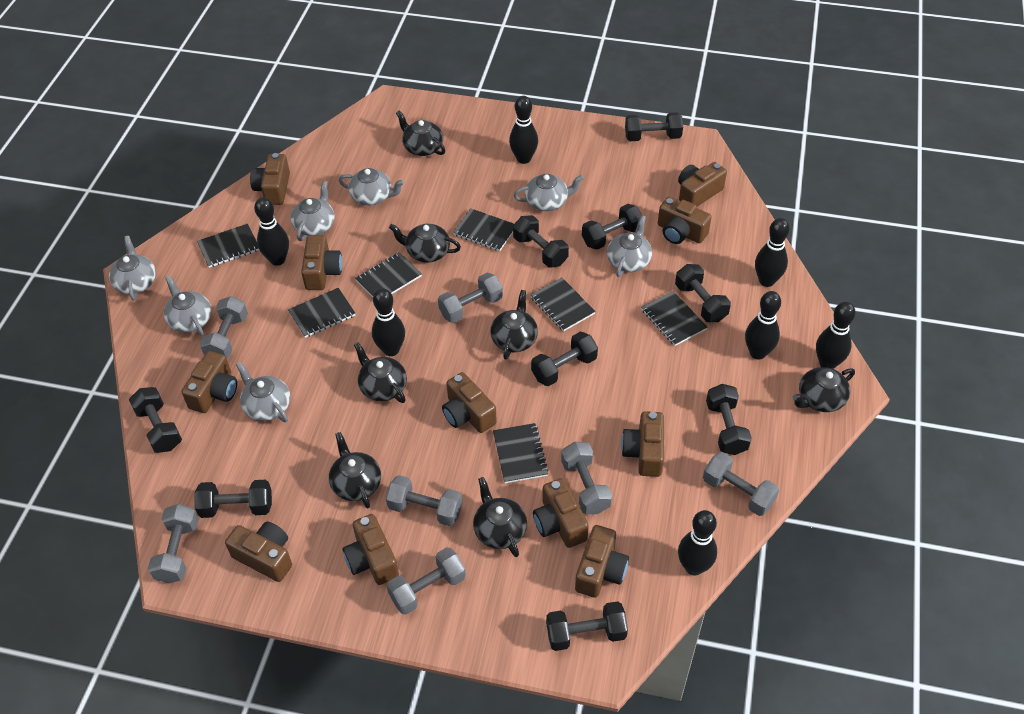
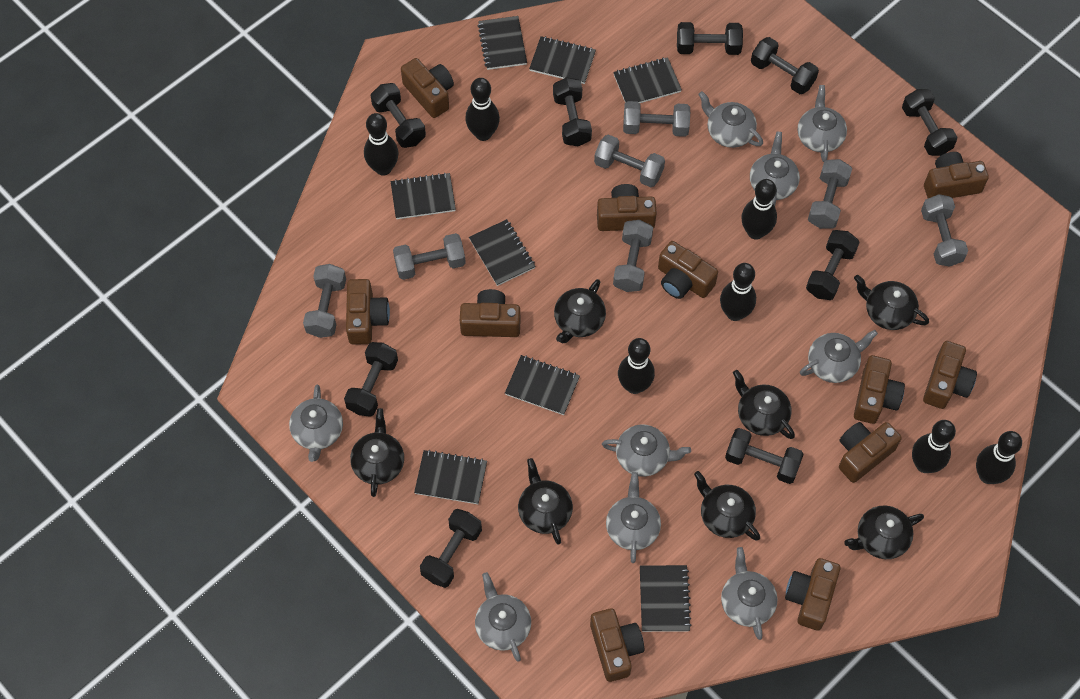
black notebook: 7 -> 8
grey teapot: 7 -> 9

